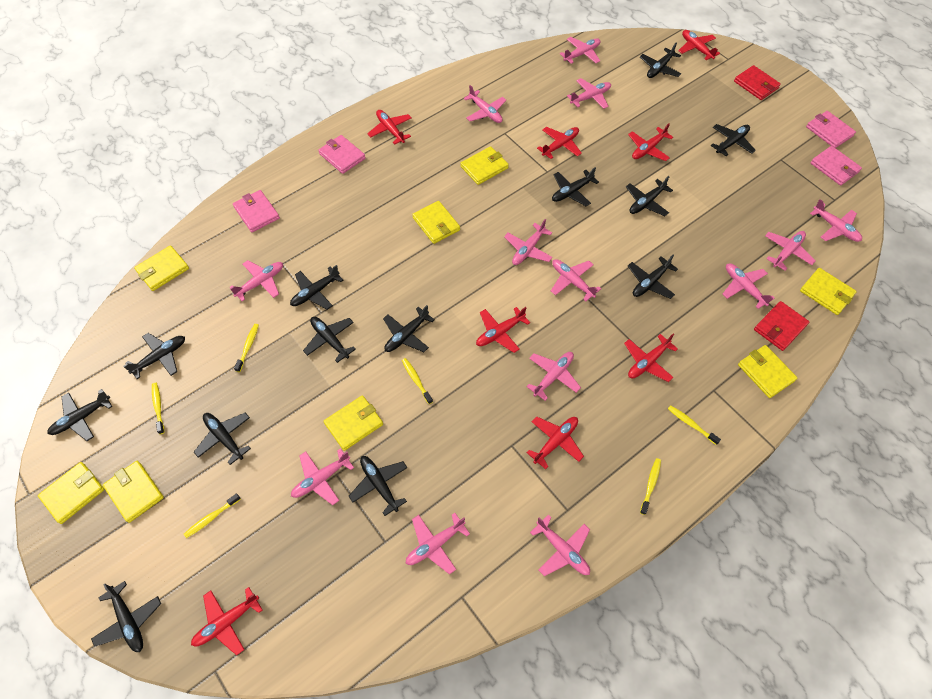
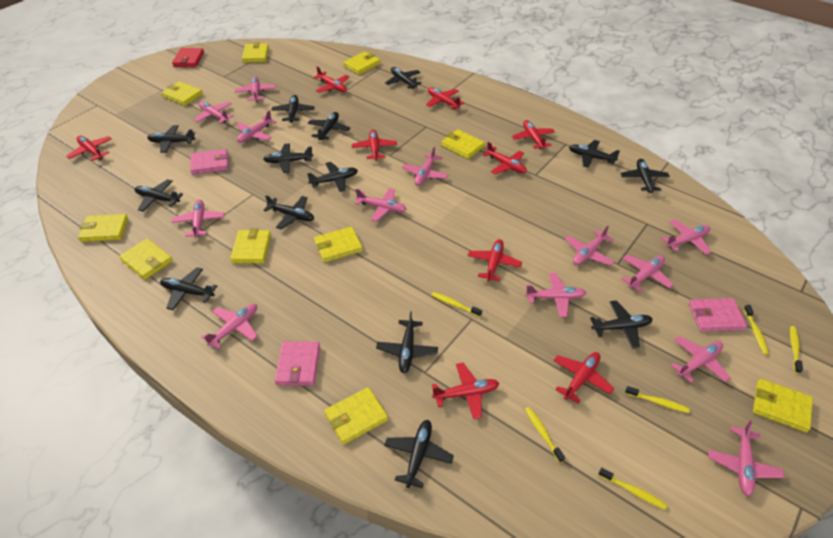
black plane: 13 -> 14
pink wallet: 4 -> 3
red plane: 8 -> 9
red wallet: 2 -> 1
yellow wallet: 8 -> 10

